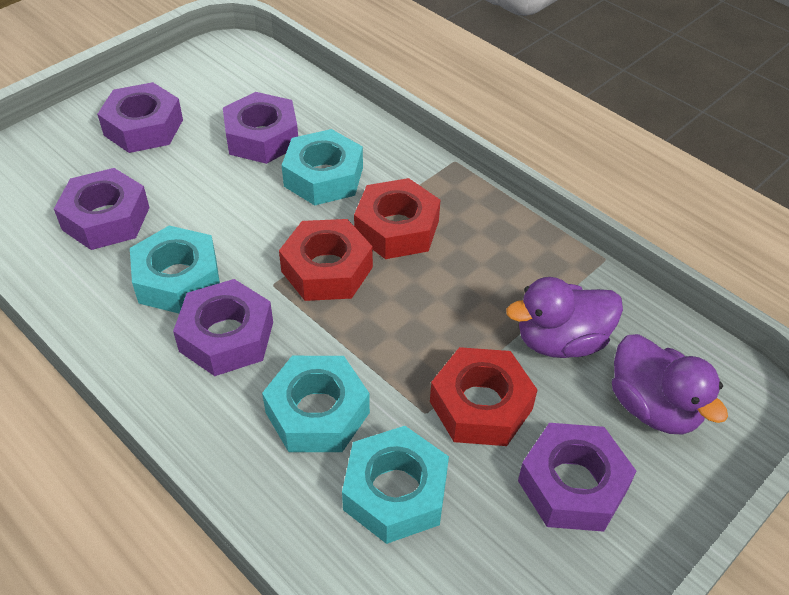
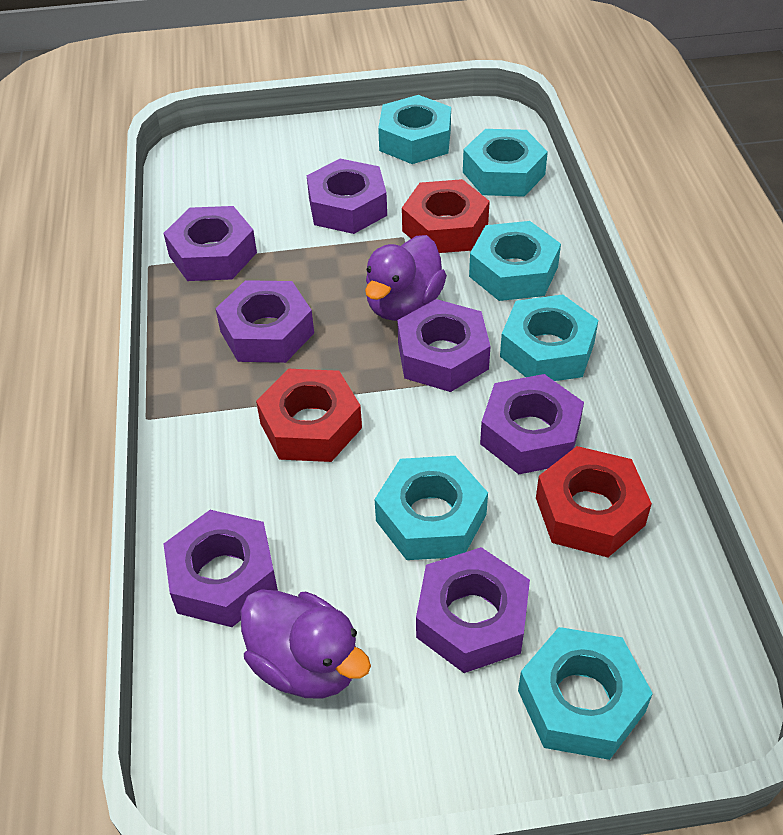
purple nut: 5 -> 7
turquoise nut: 4 -> 6

